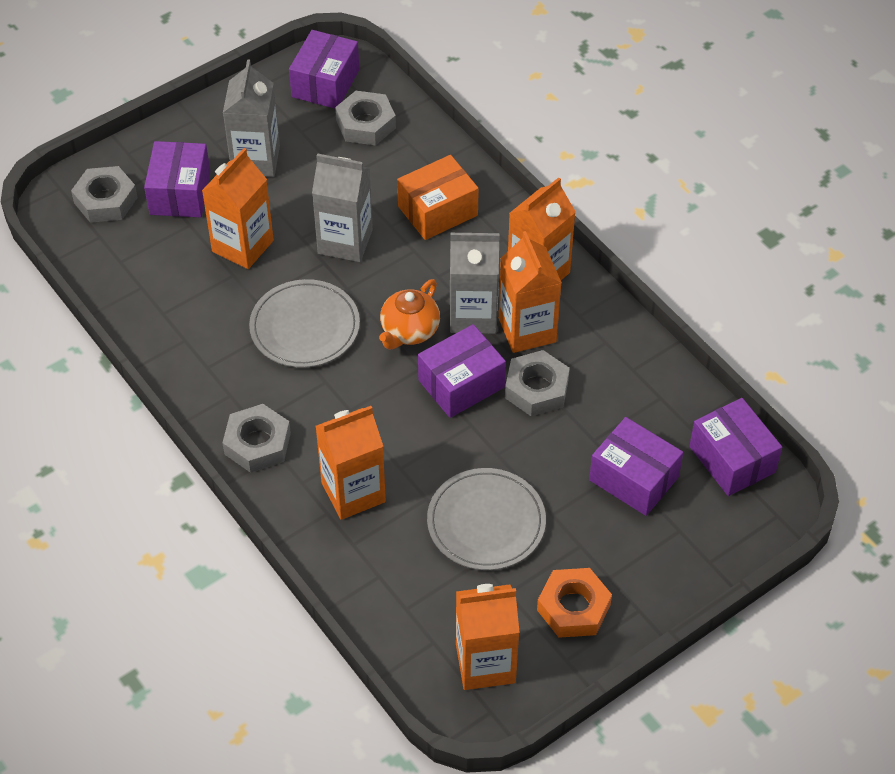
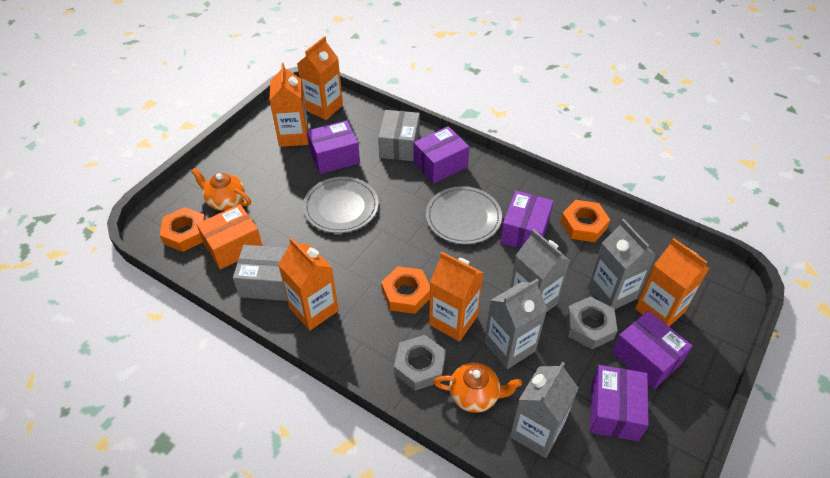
grey box: 0 -> 2
grey carton: 3 -> 4
grey nut: 4 -> 2
orange nut: 1 -> 3
orange teapot: 1 -> 2

